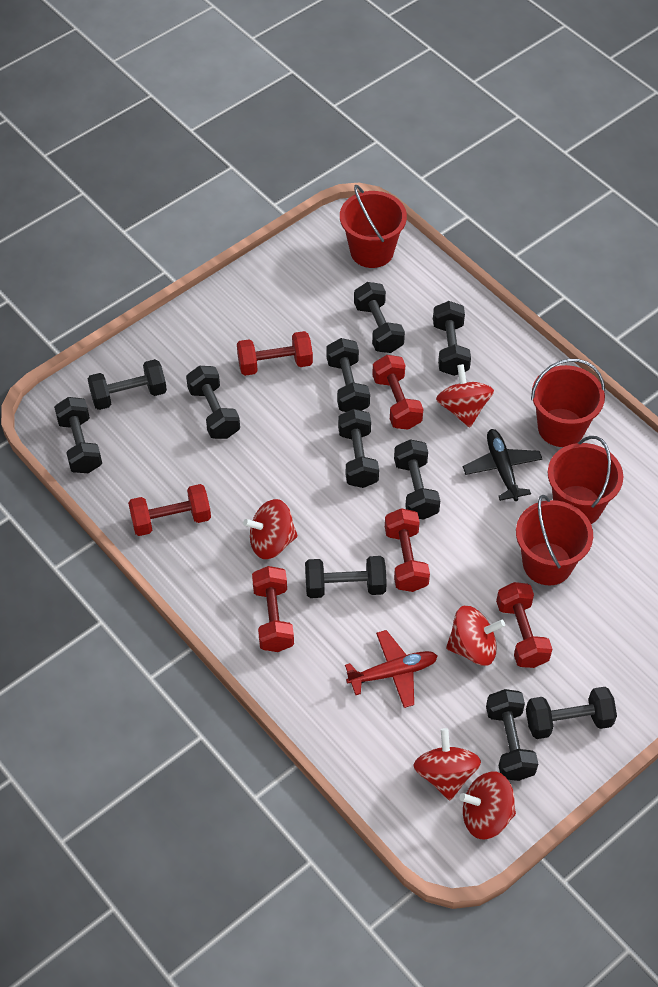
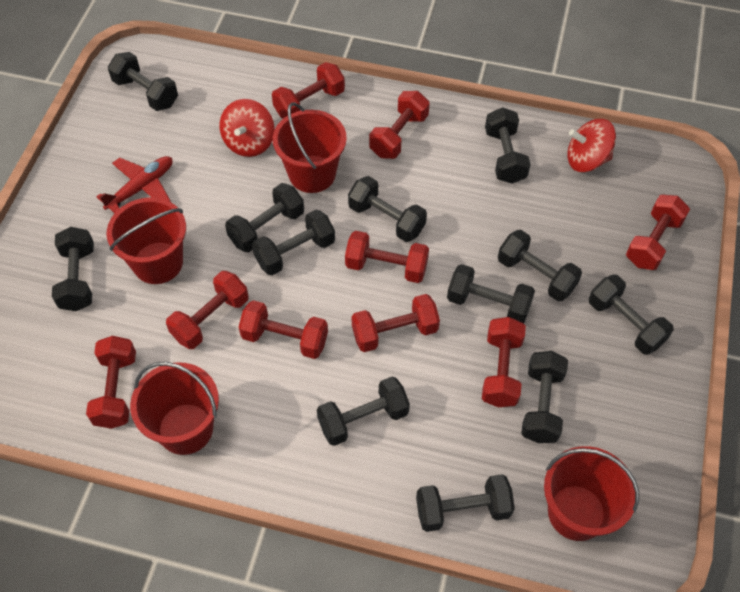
black dumbbell: 11 -> 12
black plane: 1 -> 0
red dumbbell: 6 -> 9
red spinning top: 5 -> 2

